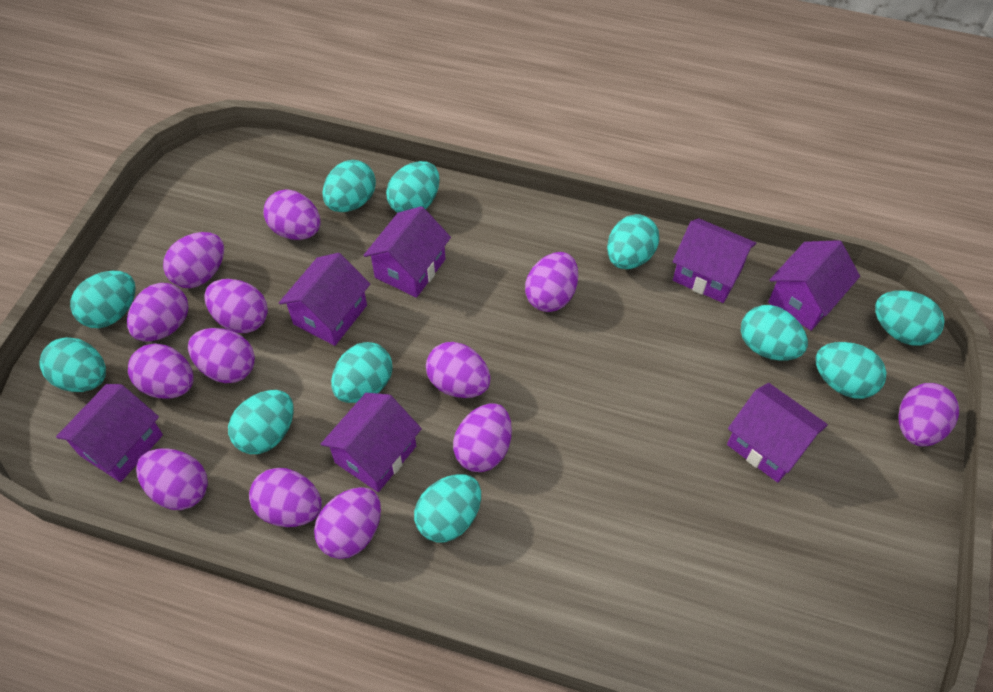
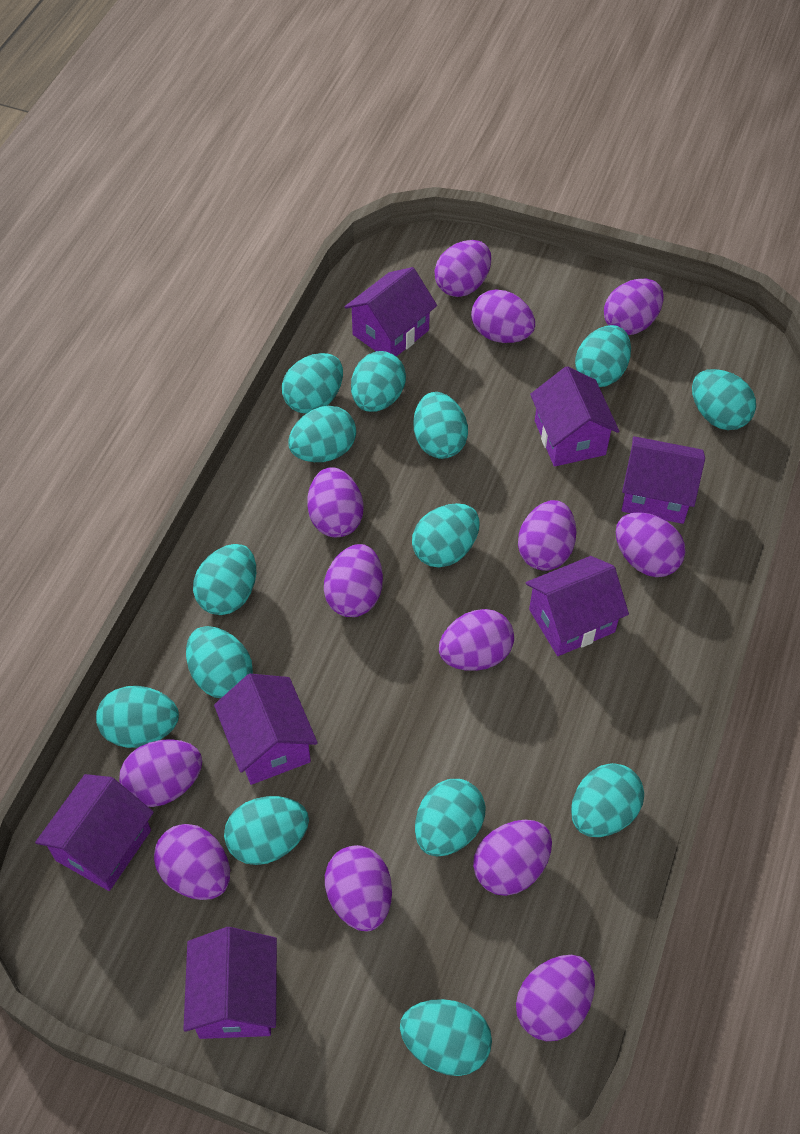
turquoise egg: 11 -> 14

